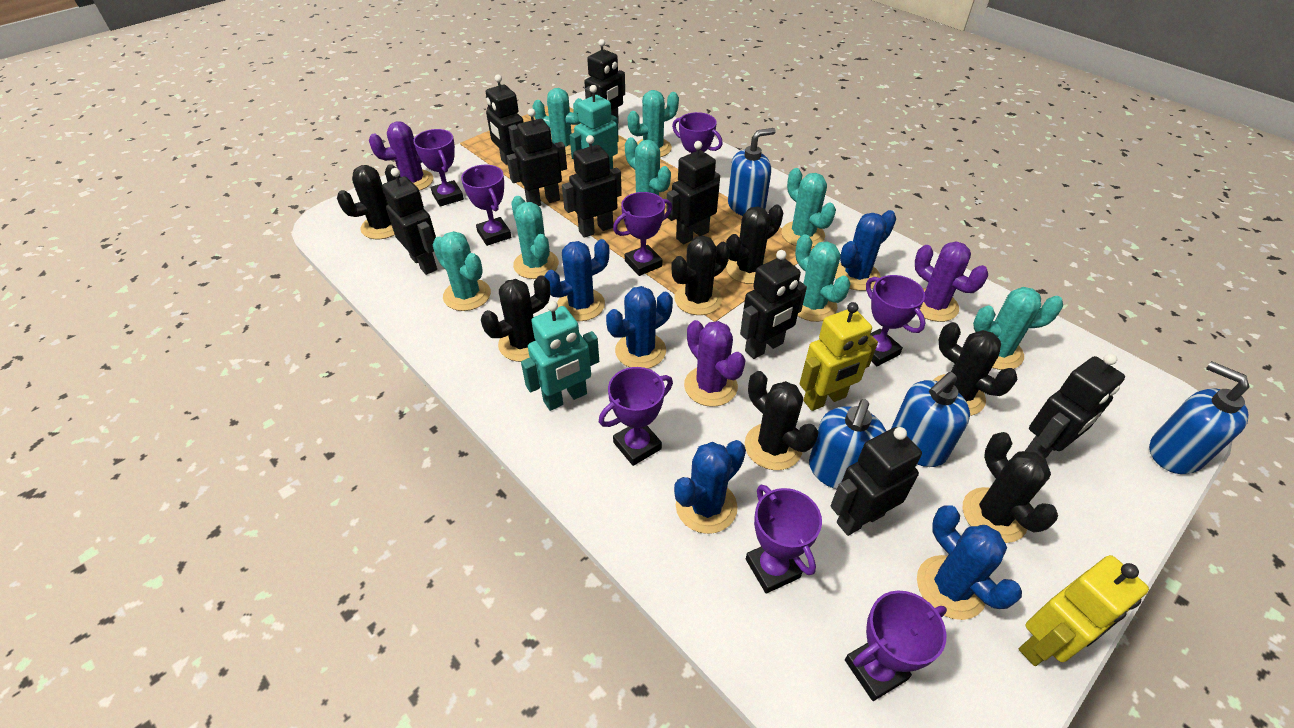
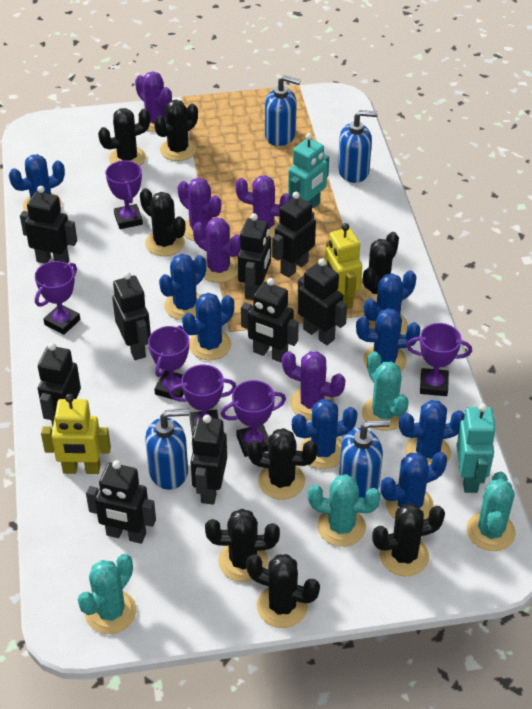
black cactus: 7 -> 8
blue cactus: 5 -> 8
purple cactus: 3 -> 5
purple trophy: 8 -> 6
turquoise cactus: 8 -> 4

